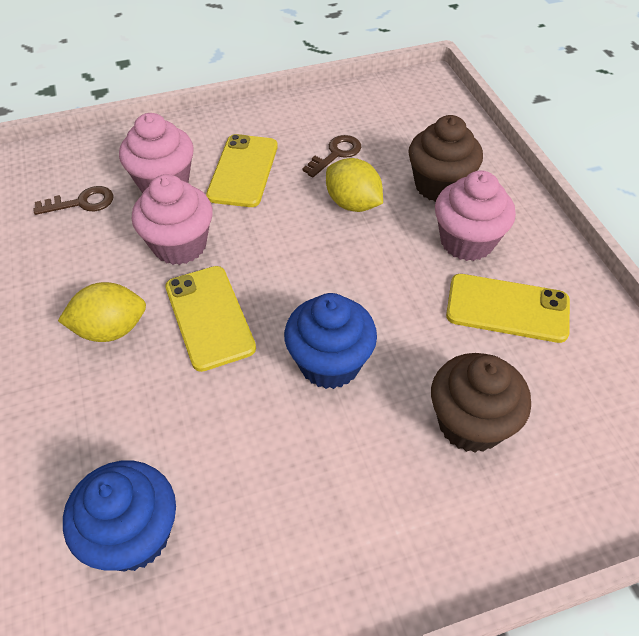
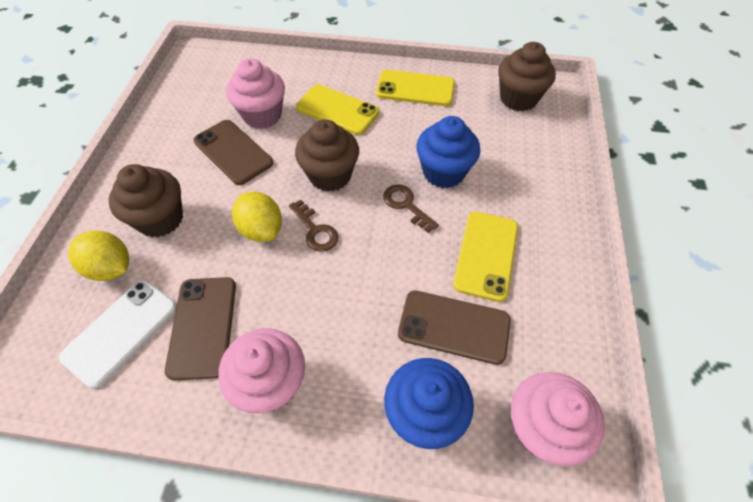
brown cupcake: 2 -> 3
brown phone: 0 -> 3
white phone: 0 -> 1

